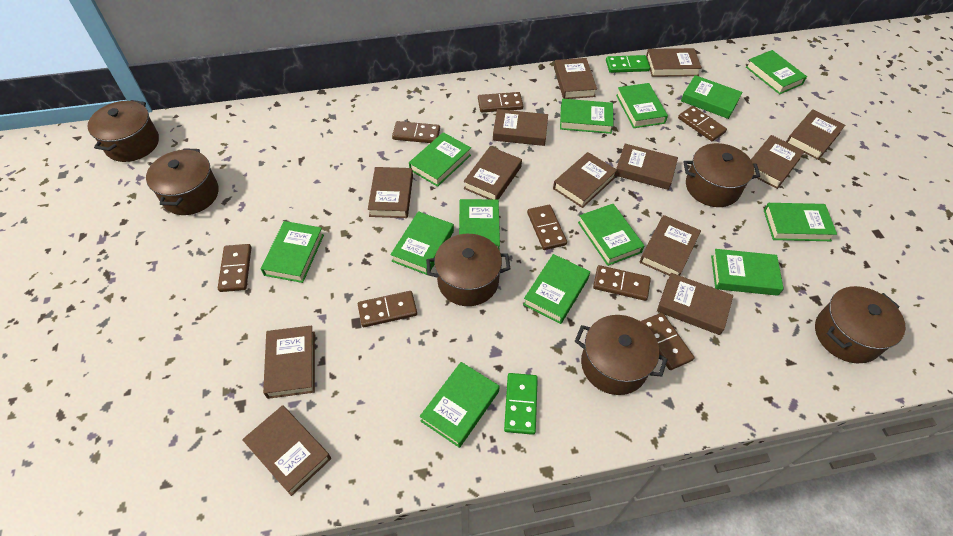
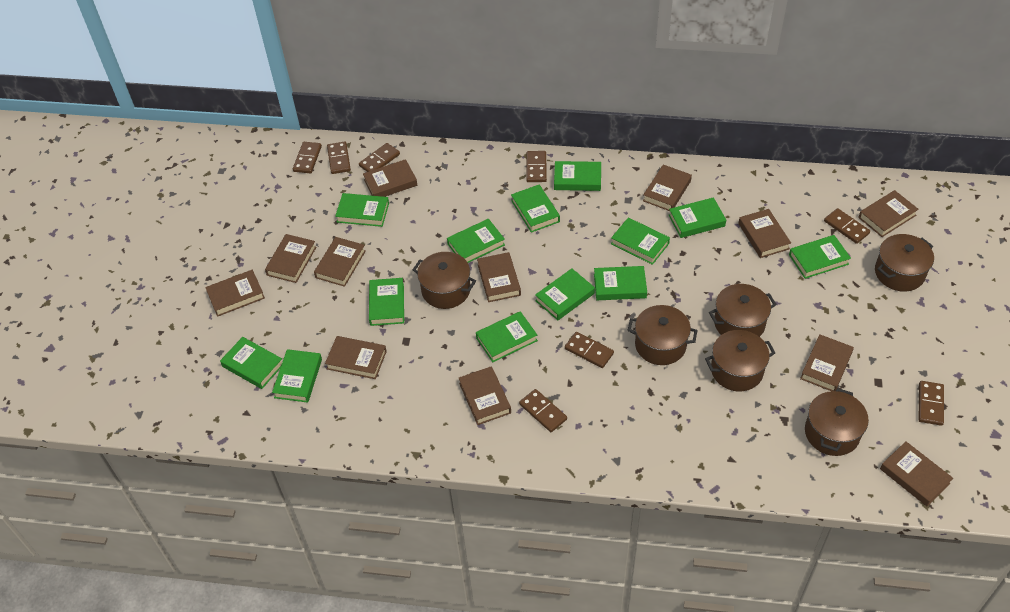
brown book: 13 -> 12
green domino: 2 -> 0

